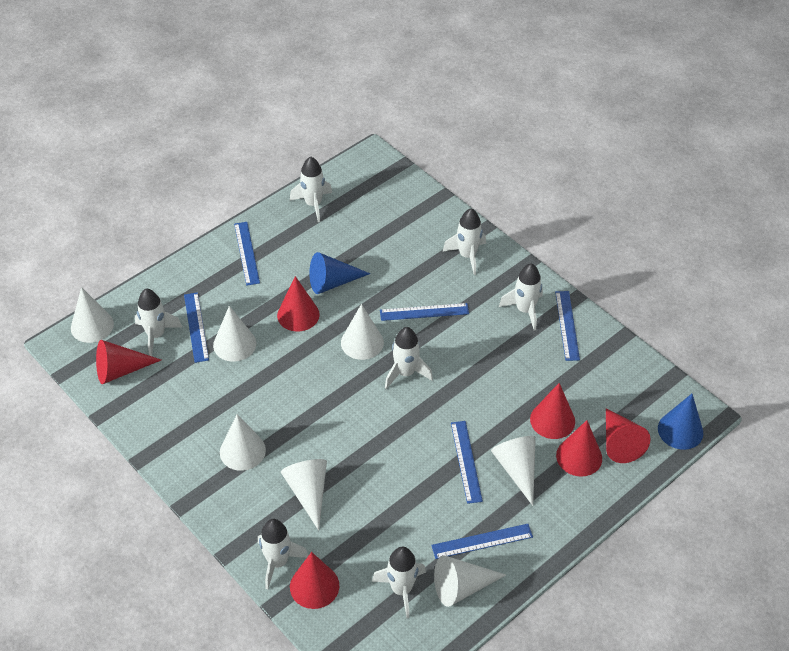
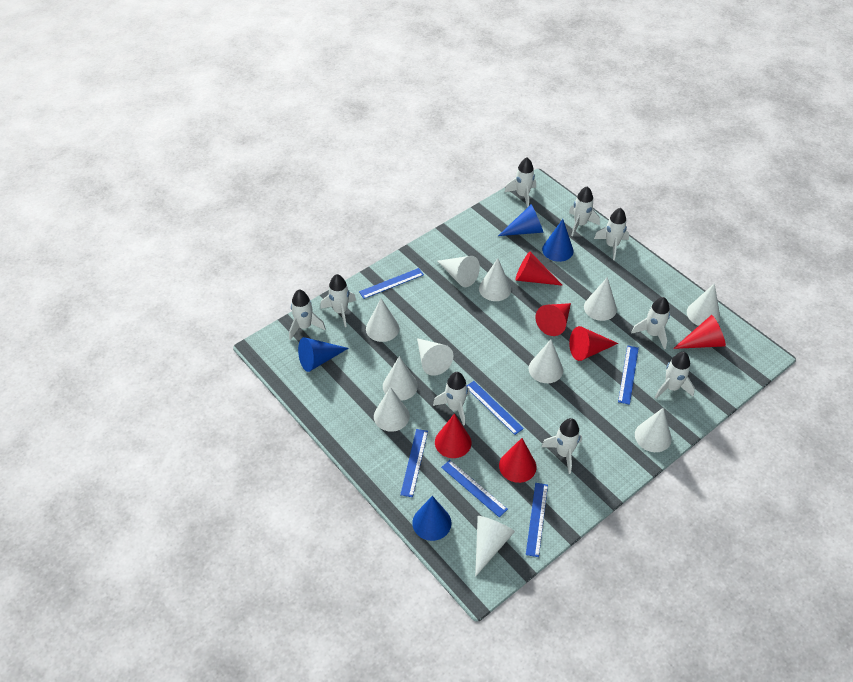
blue cone: 2 -> 4
white cone: 7 -> 11
white rocket: 7 -> 9

